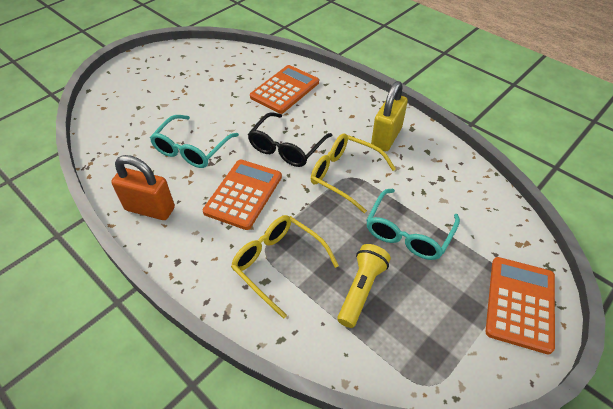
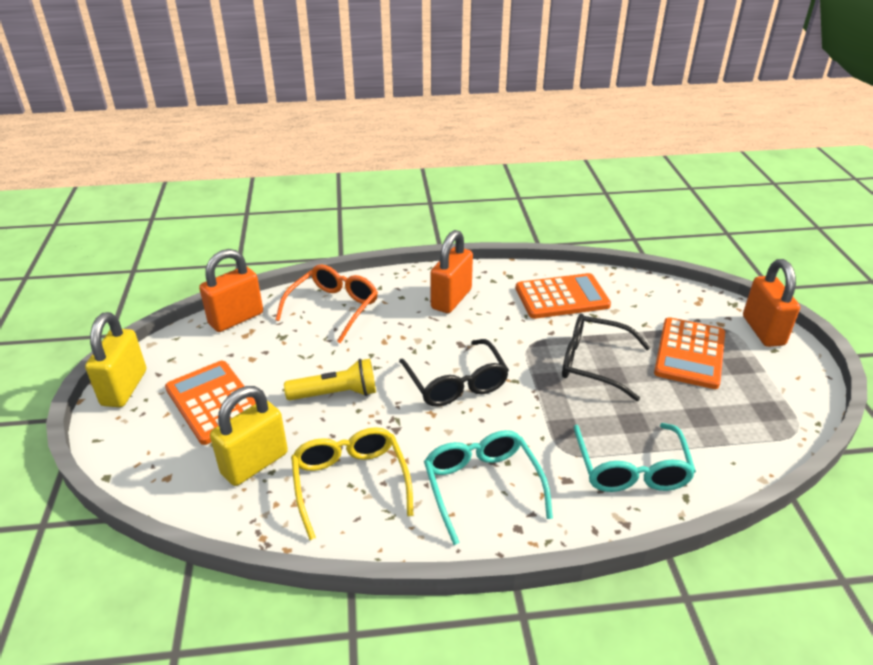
black glasses: 1 -> 2
orange glasses: 0 -> 1
orange padlock: 1 -> 3
yellow glasses: 2 -> 1
yellow padlock: 1 -> 2

